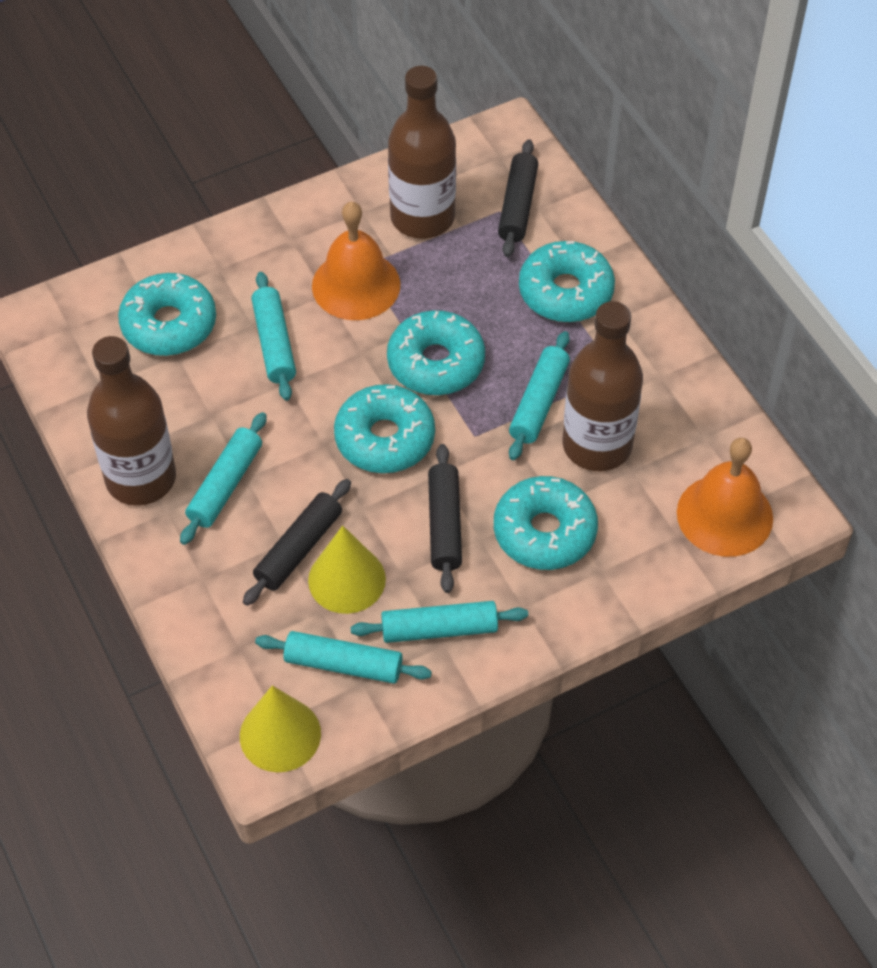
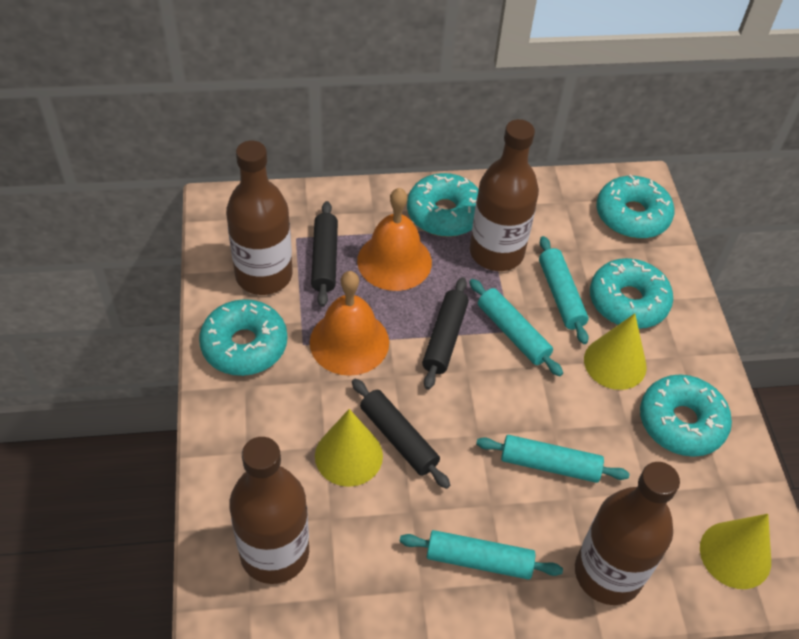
brown bottle: 3 -> 4
turquoise rolling pin: 5 -> 4
yellow cone: 2 -> 3

